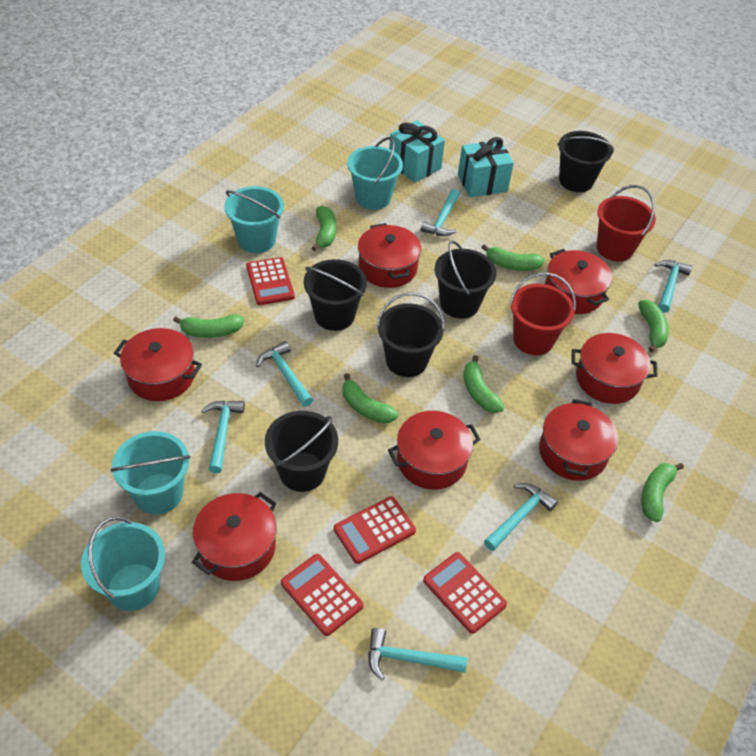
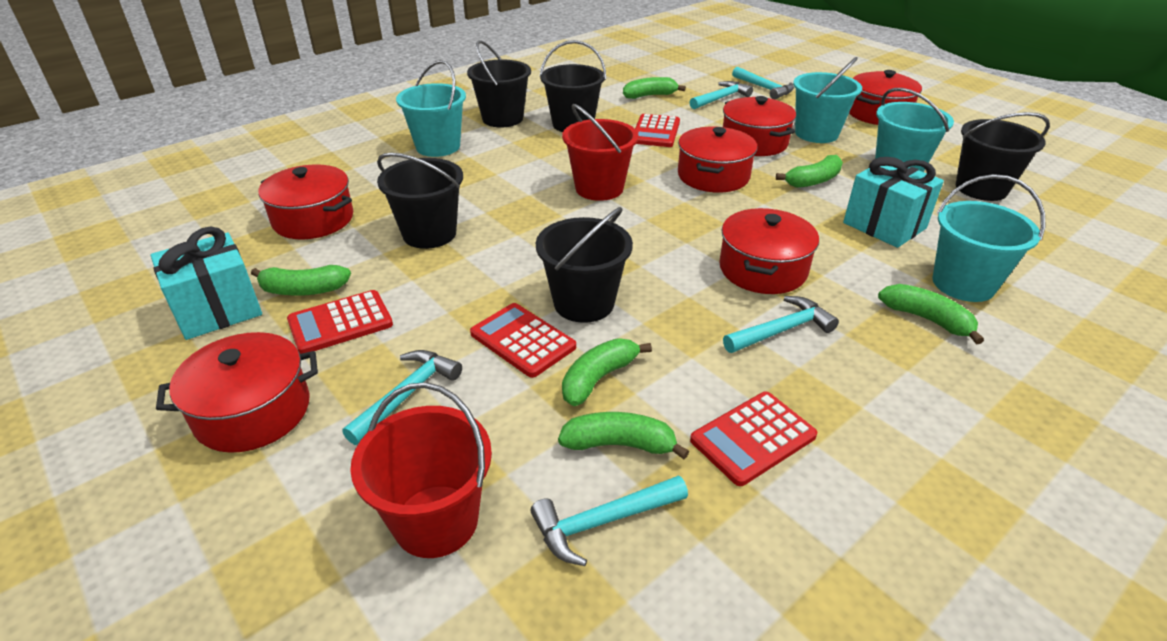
green banana: 7 -> 6
red pot: 7 -> 6
turquoise hammer: 6 -> 5

